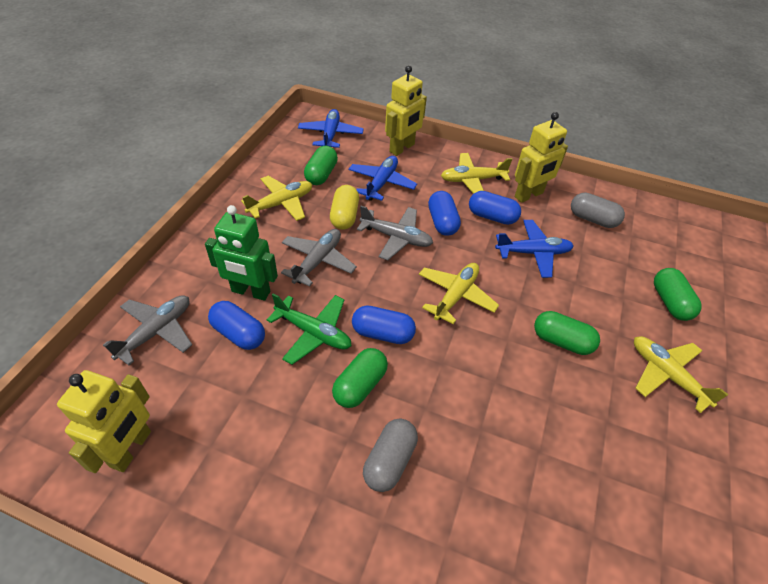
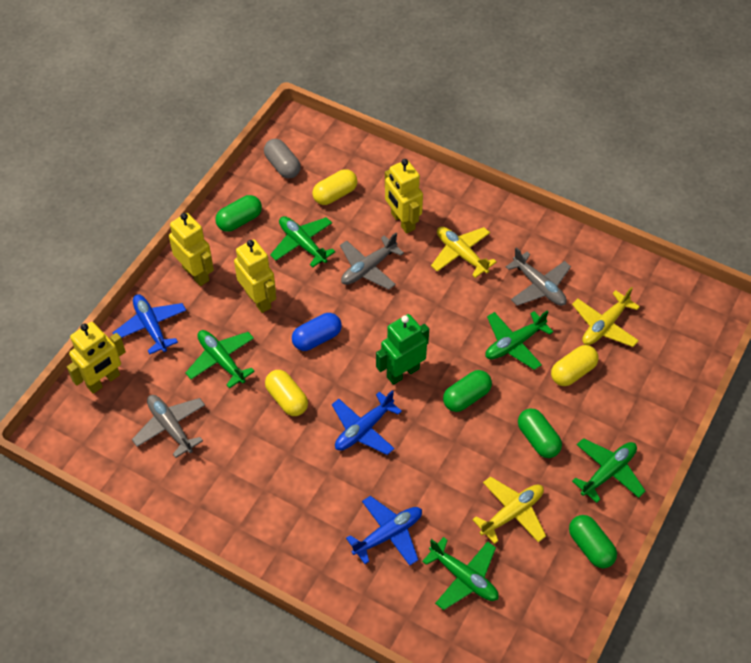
blue capsule: 4 -> 1
green plane: 1 -> 5
grey capsule: 2 -> 1
yellow capsule: 1 -> 3
yellow plane: 4 -> 3
yellow robot: 3 -> 4

